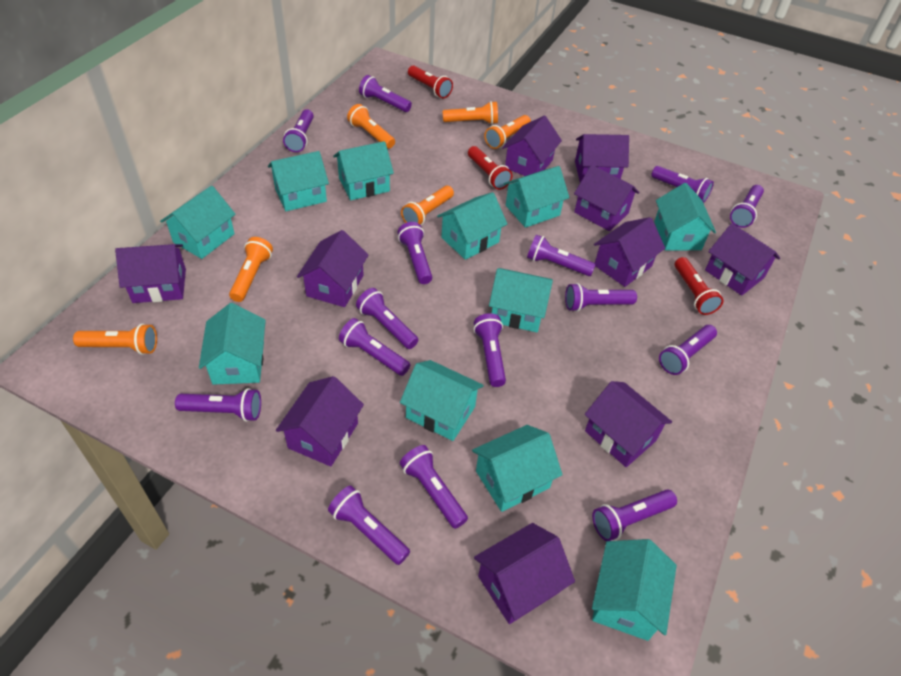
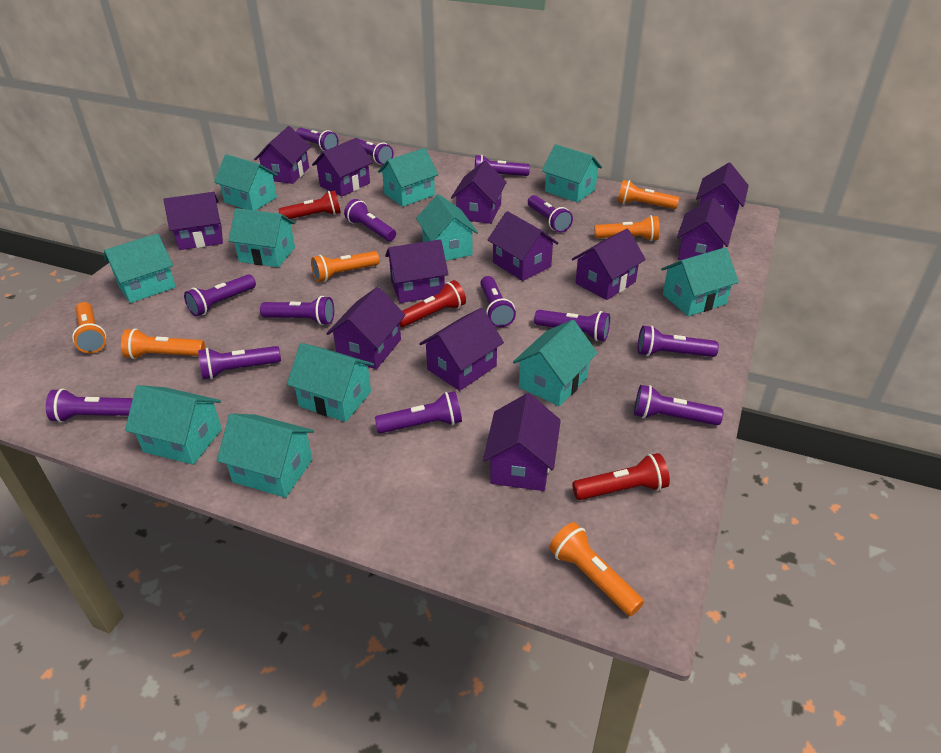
purple flashlight: 15 -> 14
purple house: 10 -> 12

